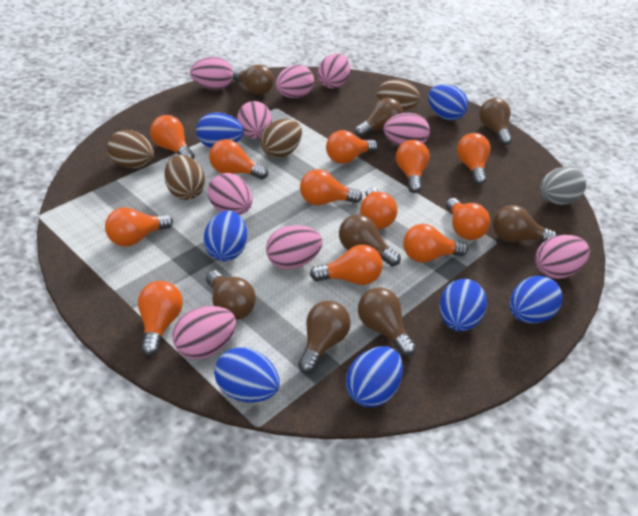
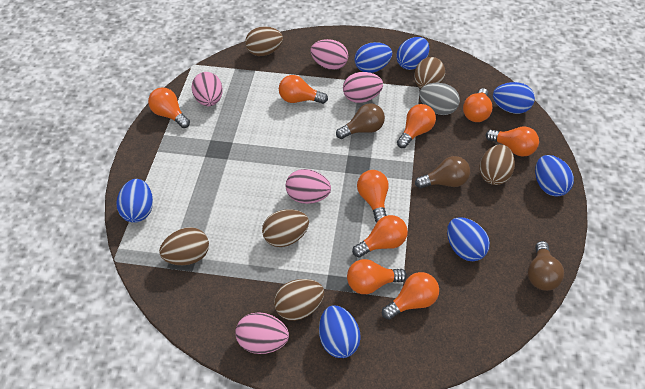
brown egg: 4 -> 6
brown light bulb: 8 -> 3
orange light bulb: 12 -> 9
pink egg: 9 -> 5

